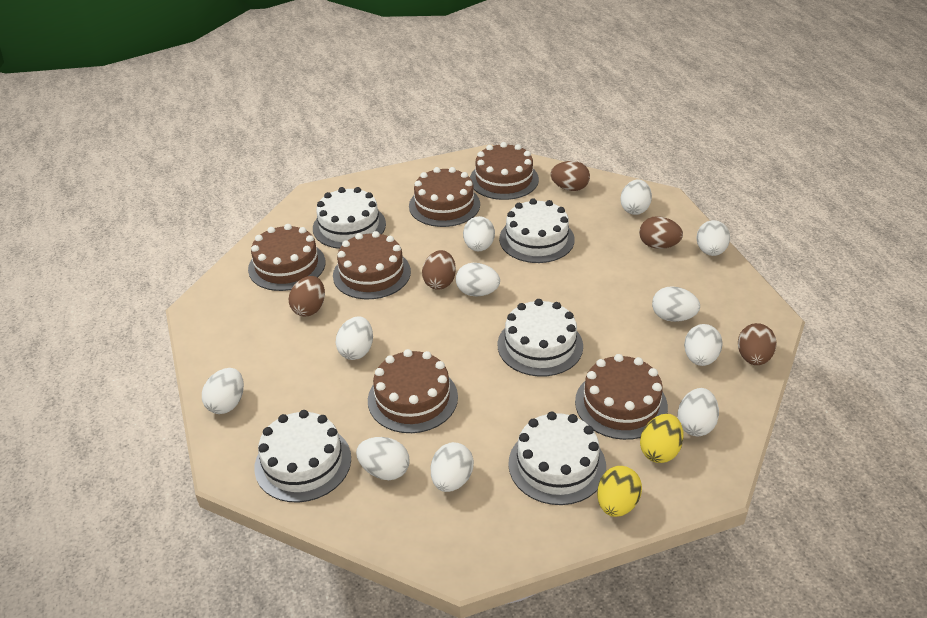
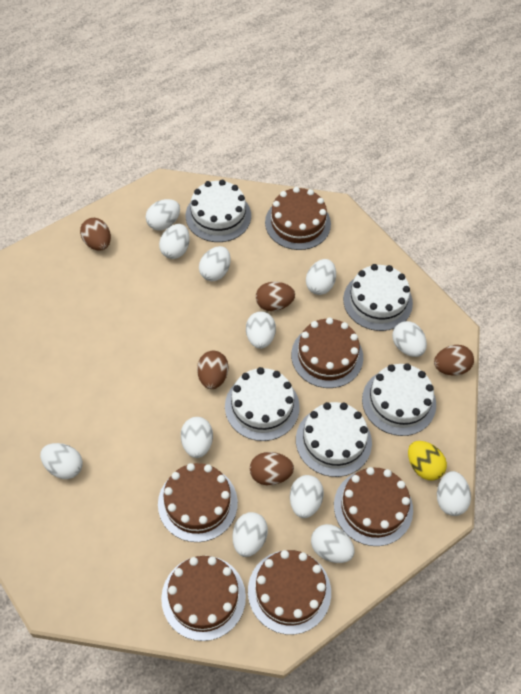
white egg: 11 -> 12
yellow egg: 2 -> 1

